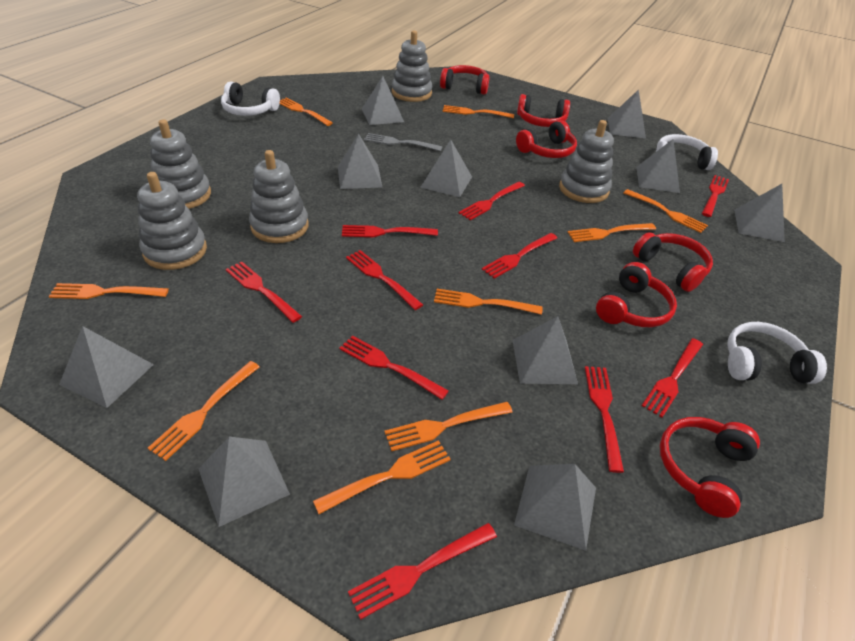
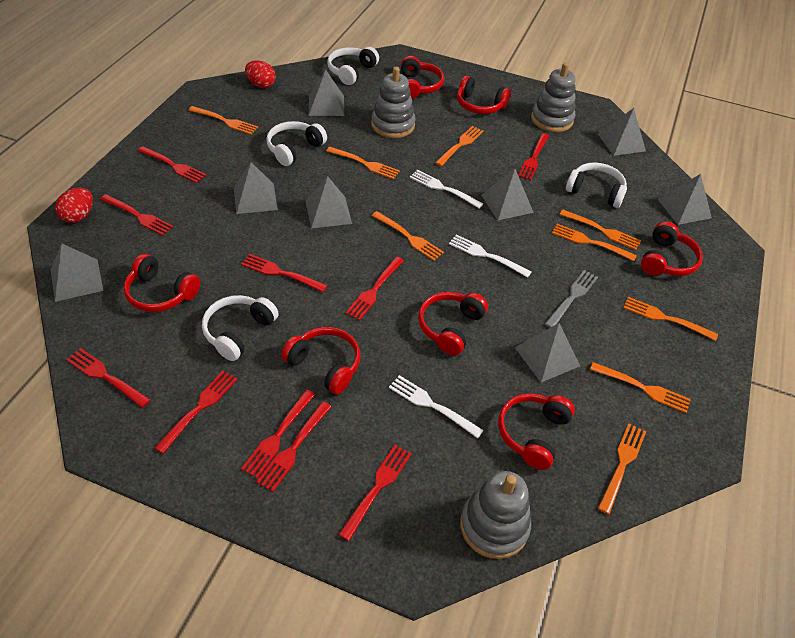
grey pyramid: 10 -> 8
grey stacking toy: 5 -> 3
red egg: 0 -> 2
red headphones: 6 -> 7
white fork: 0 -> 3
white headphones: 3 -> 4

